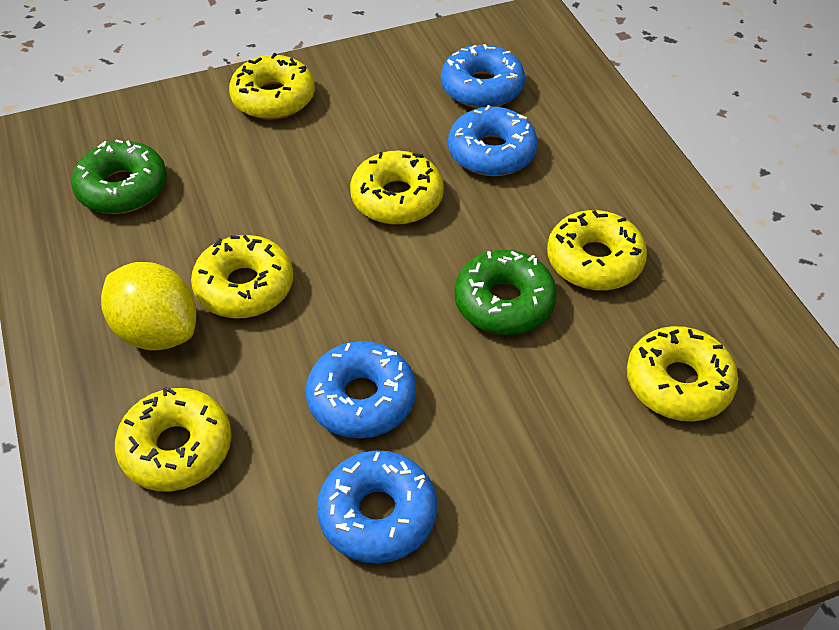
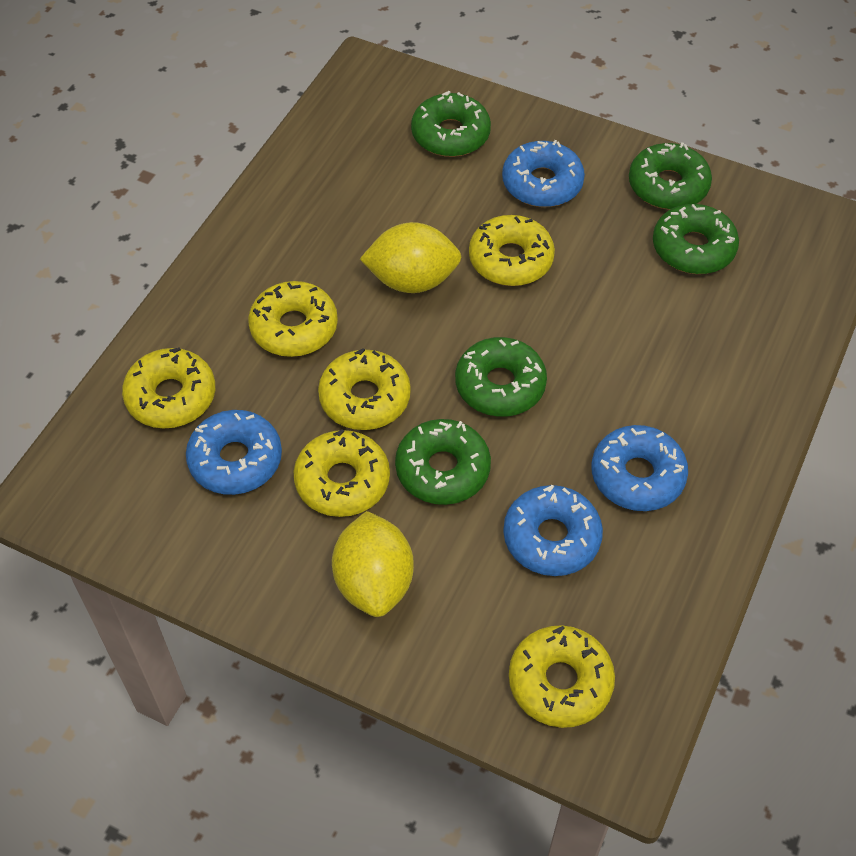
green donut: 2 -> 5
yellow lemon: 1 -> 2

